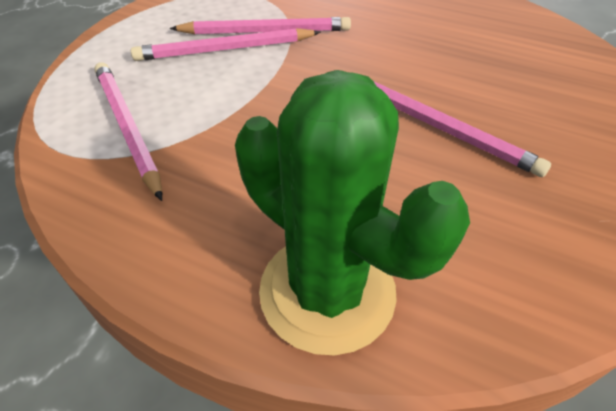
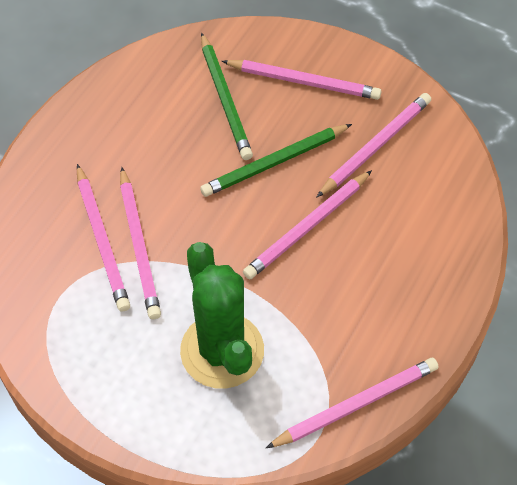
green pencil: 0 -> 2
pink pencil: 4 -> 6

